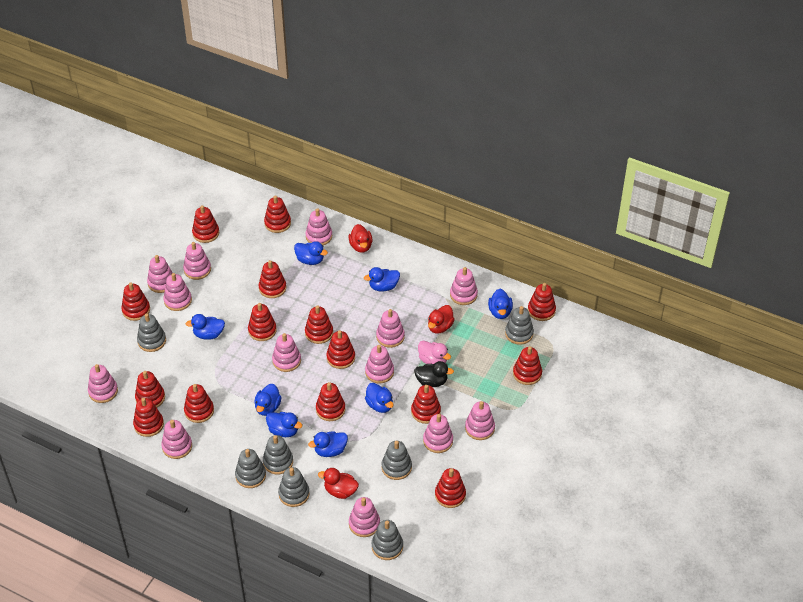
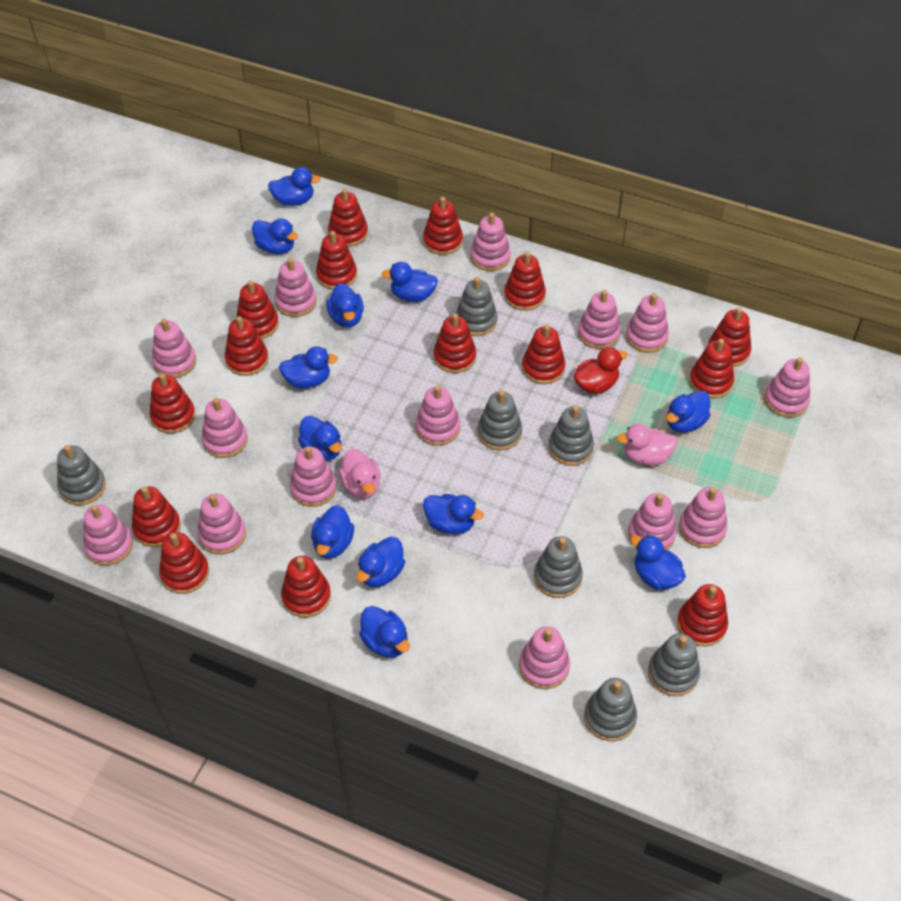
black duck: 1 -> 0
blue duck: 8 -> 12
pink duck: 1 -> 2
pink stacking toy: 13 -> 14
red duck: 3 -> 1

